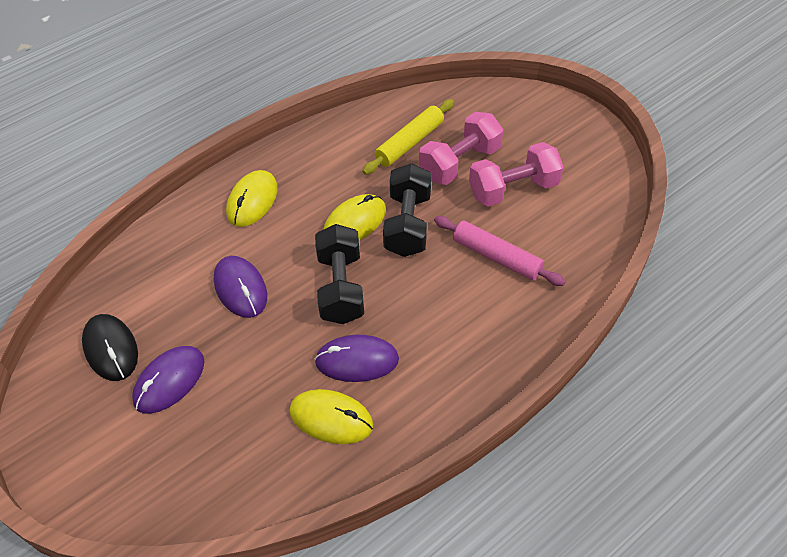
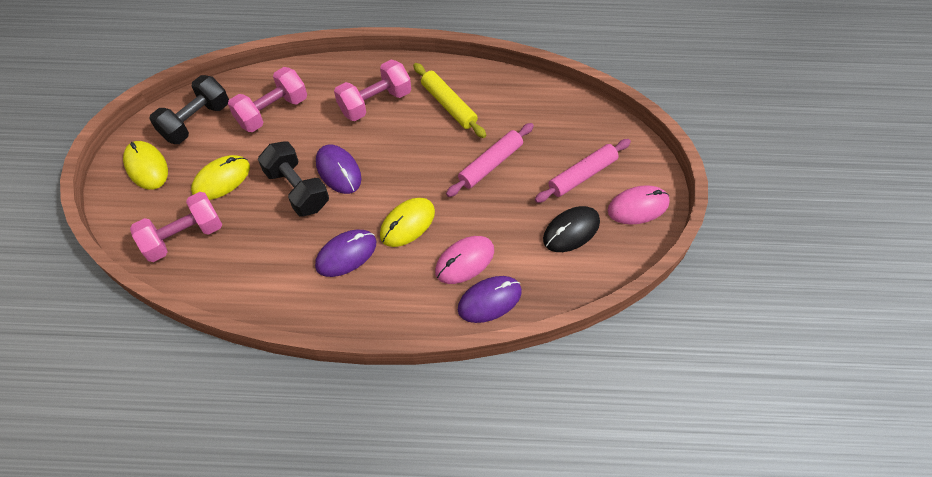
pink dumbbell: 2 -> 3
pink mouse: 0 -> 2
pink rolling pin: 1 -> 2

